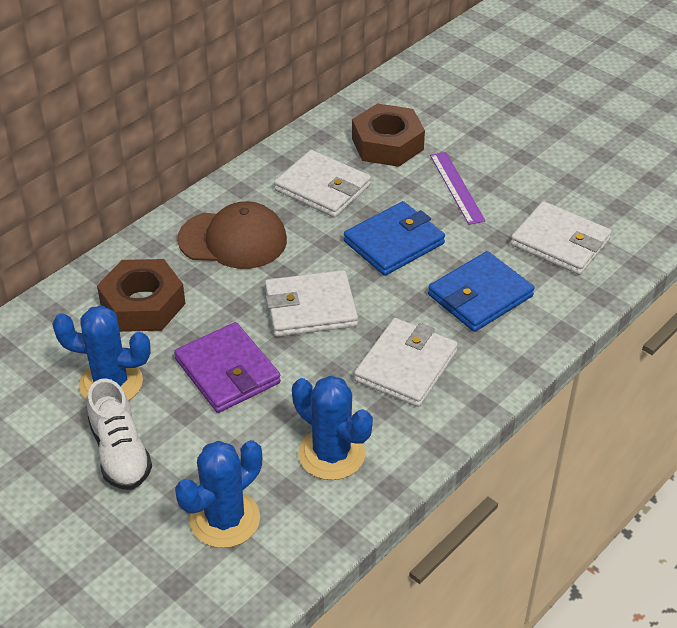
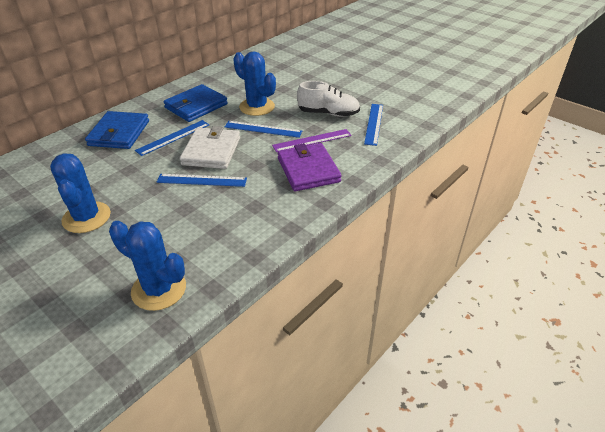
blue ruler: 0 -> 4
brown cap: 1 -> 0
brown nut: 2 -> 0
white wallet: 4 -> 1

